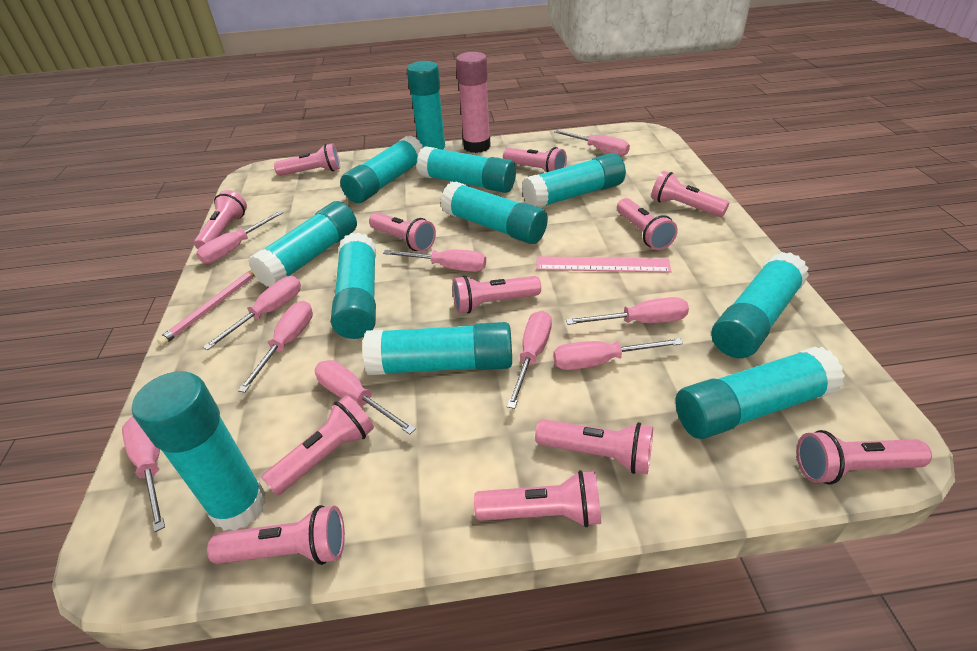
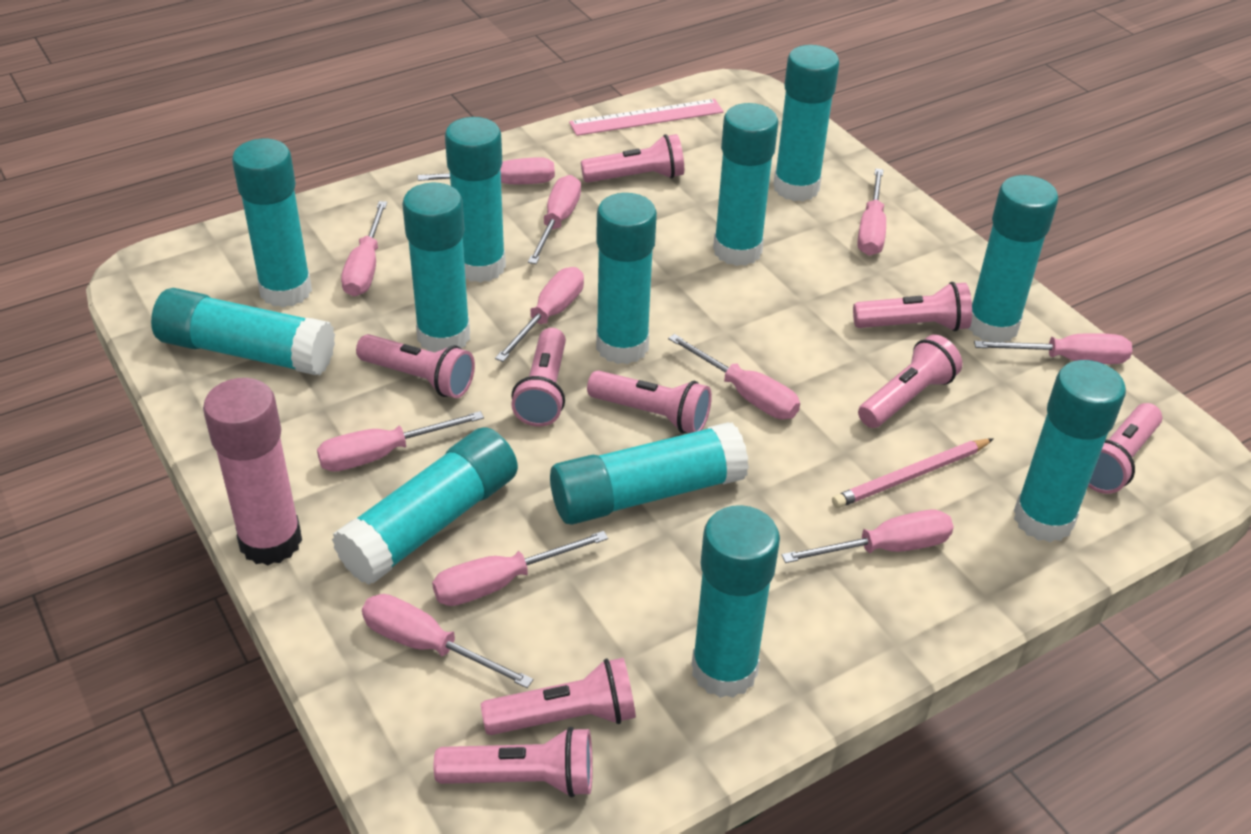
pink flashlight: 12 -> 9
pink screwdriver: 10 -> 11
turquoise glue stick: 11 -> 12

